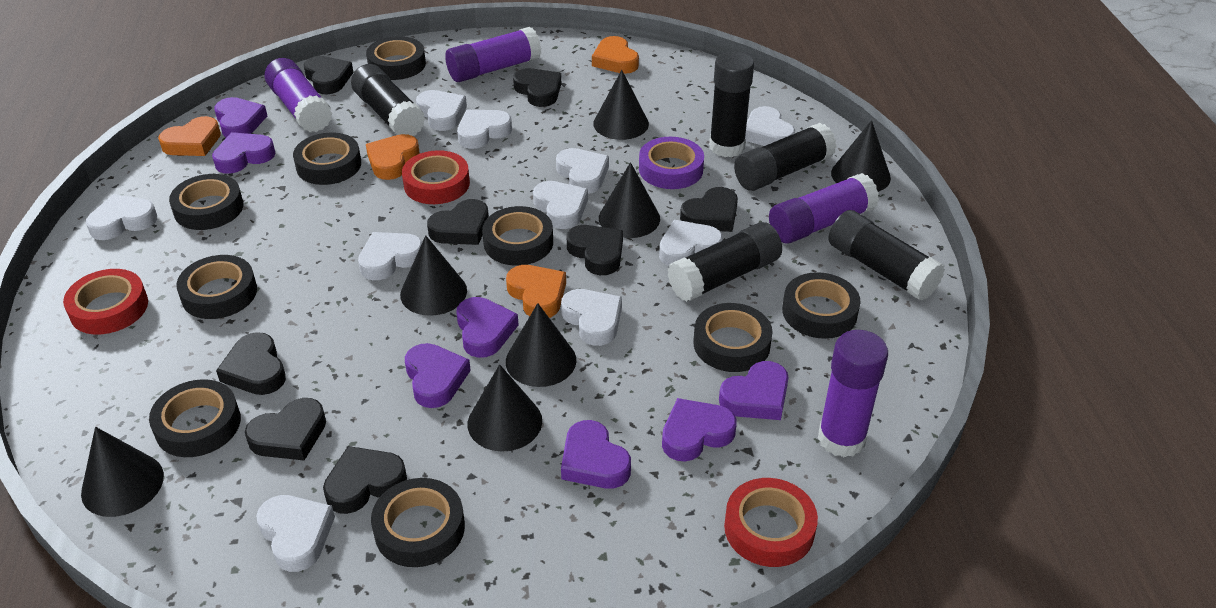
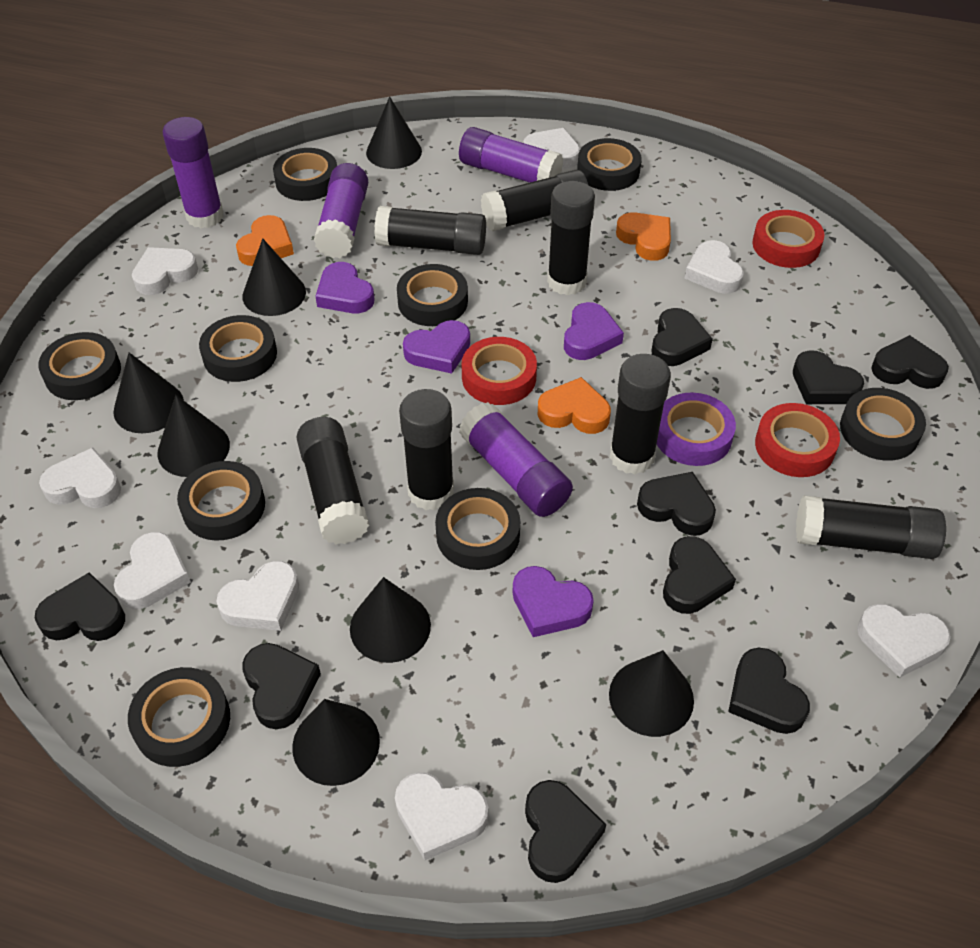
black glue stick: 5 -> 7
black heart: 8 -> 9
orange heart: 4 -> 3
purple heart: 7 -> 4
white heart: 10 -> 8

